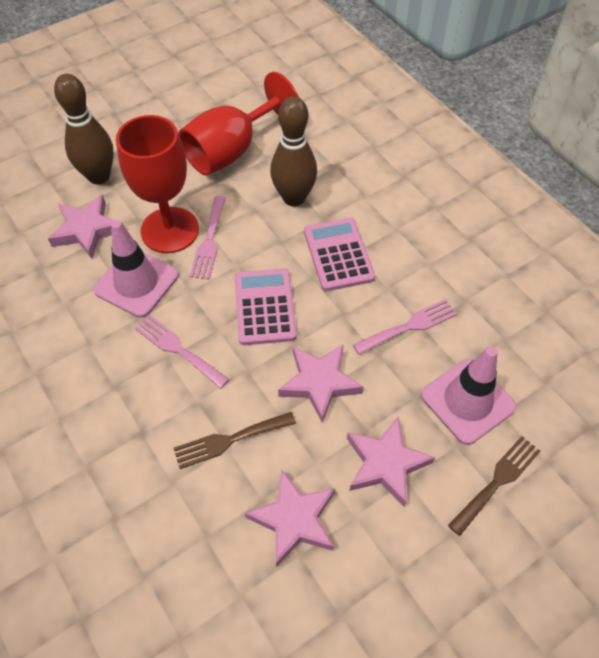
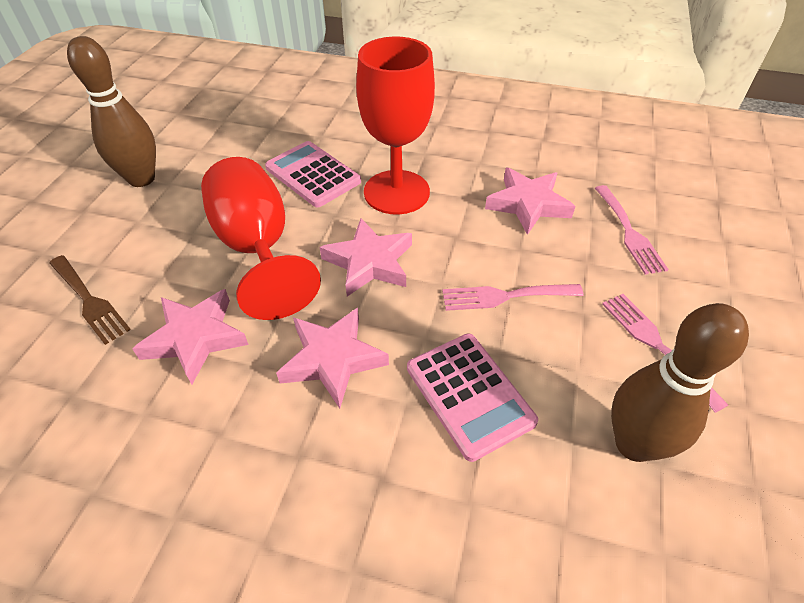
brown fork: 2 -> 1
pink traffic cone: 2 -> 0

